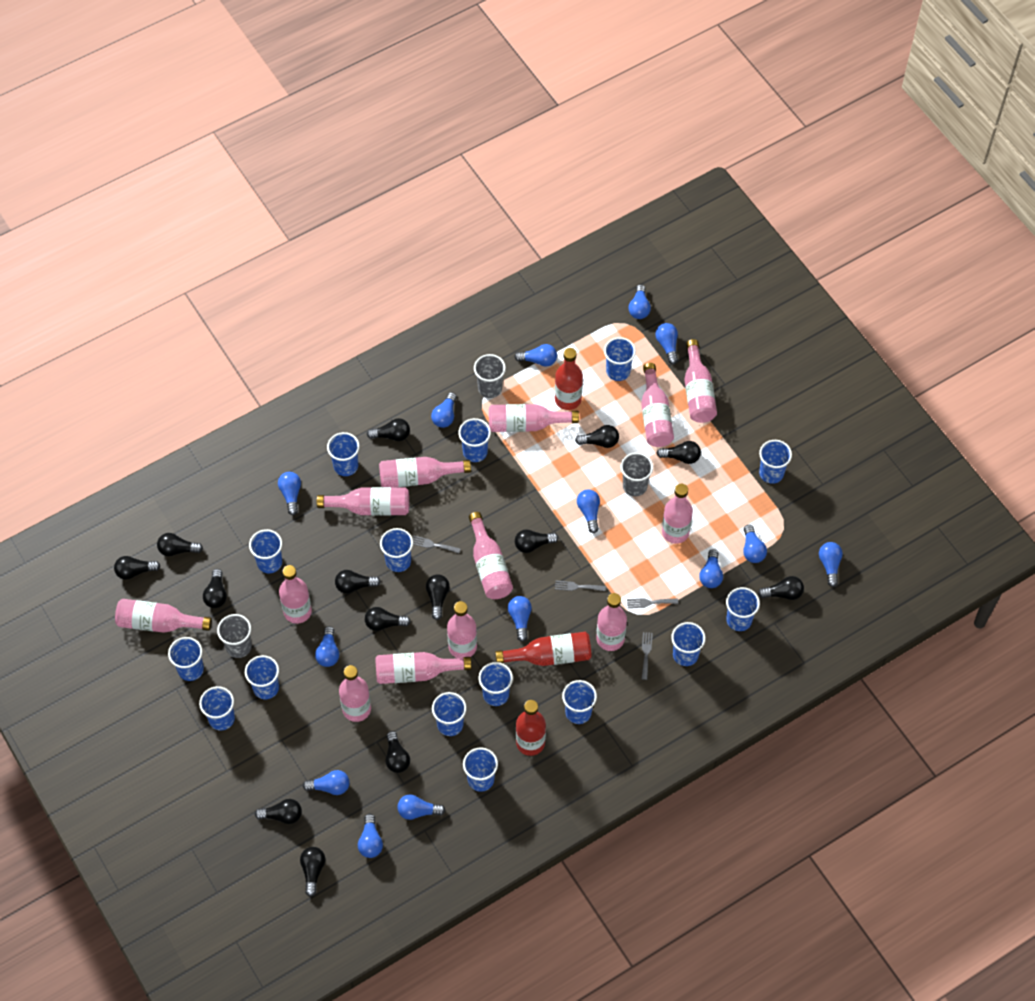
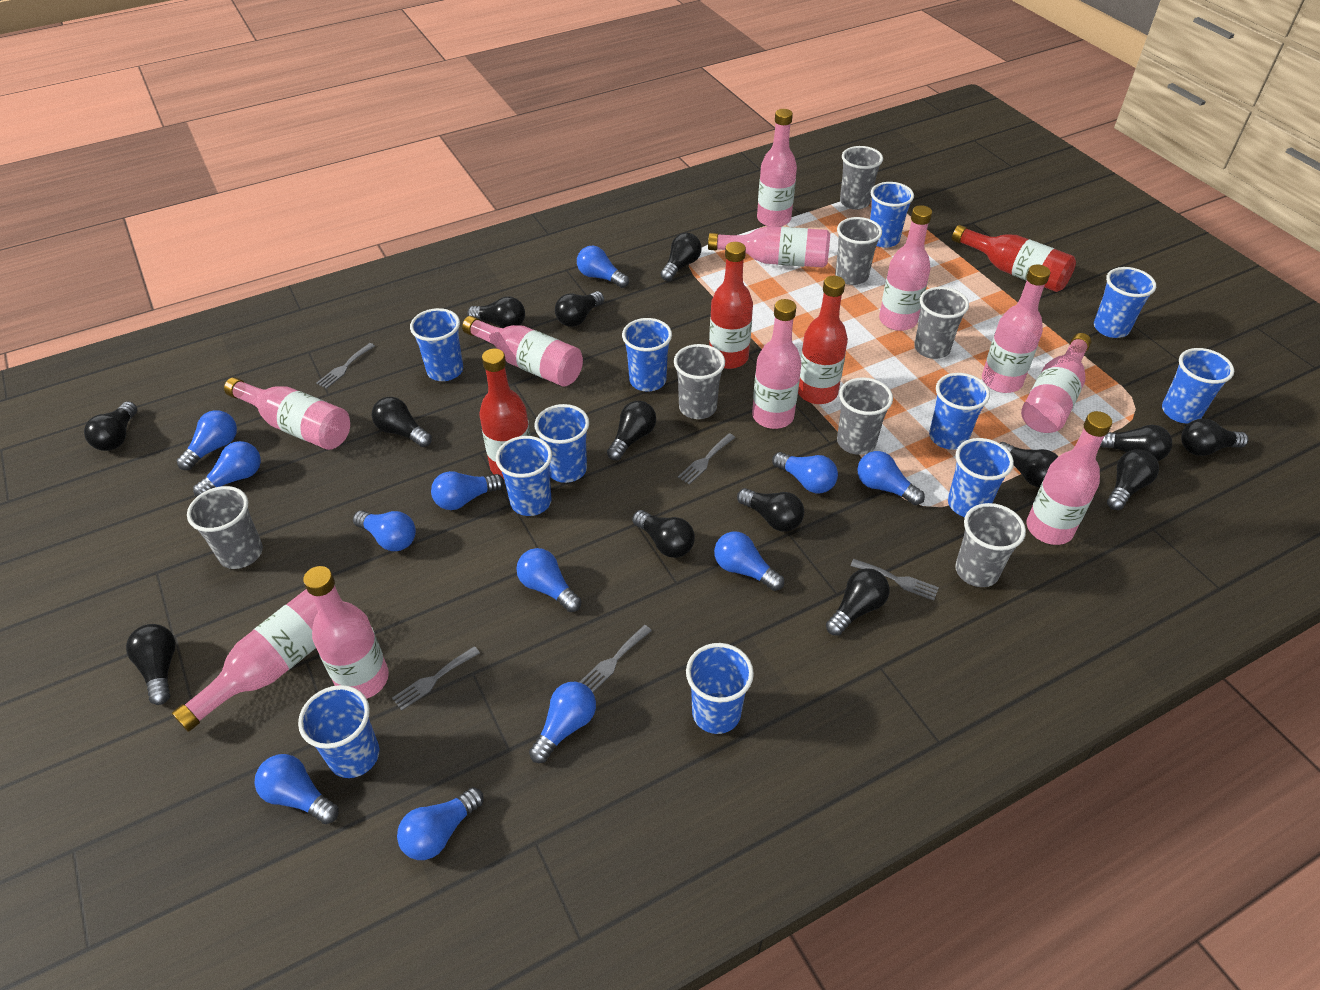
blue cup: 15 -> 11
blue light bulb: 14 -> 12
grey cup: 3 -> 7
grey fork: 4 -> 5
pink bottle: 13 -> 11
red bottle: 3 -> 4

